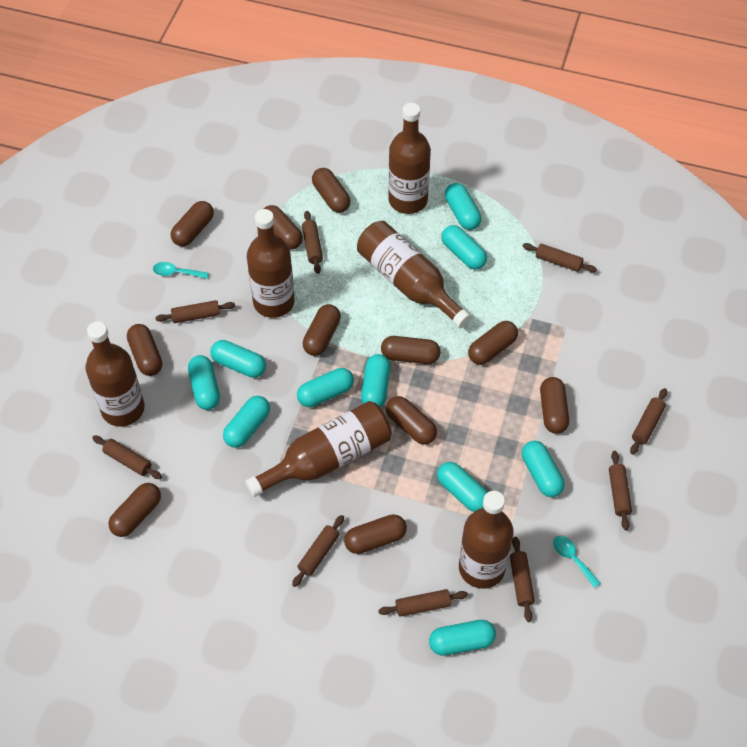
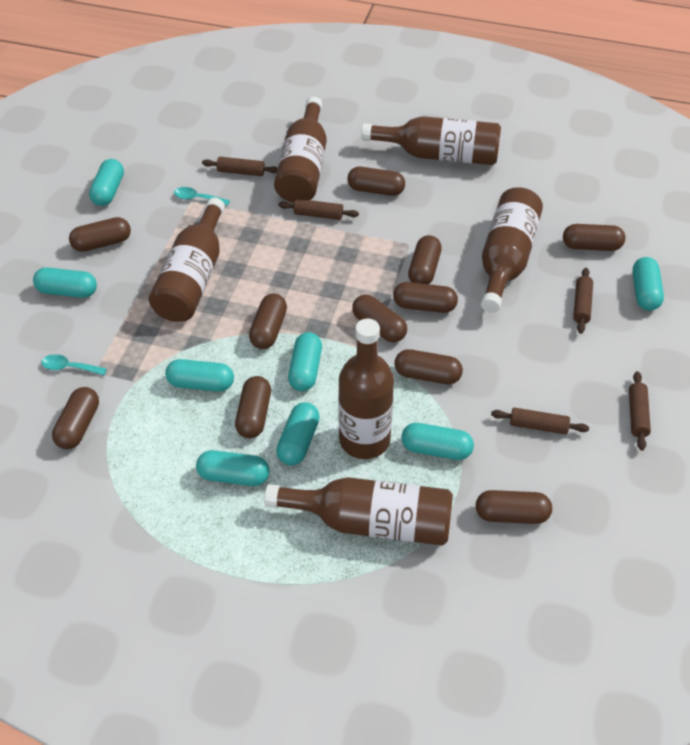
brown rolling pin: 9 -> 5
turquoise capsule: 10 -> 8

